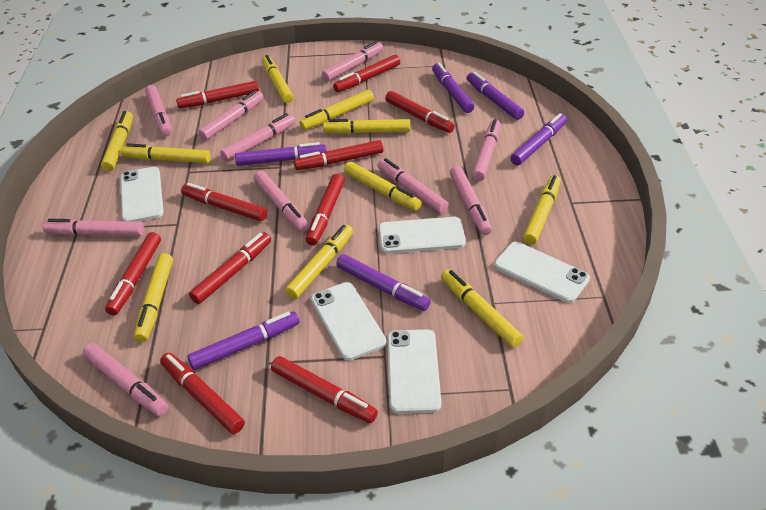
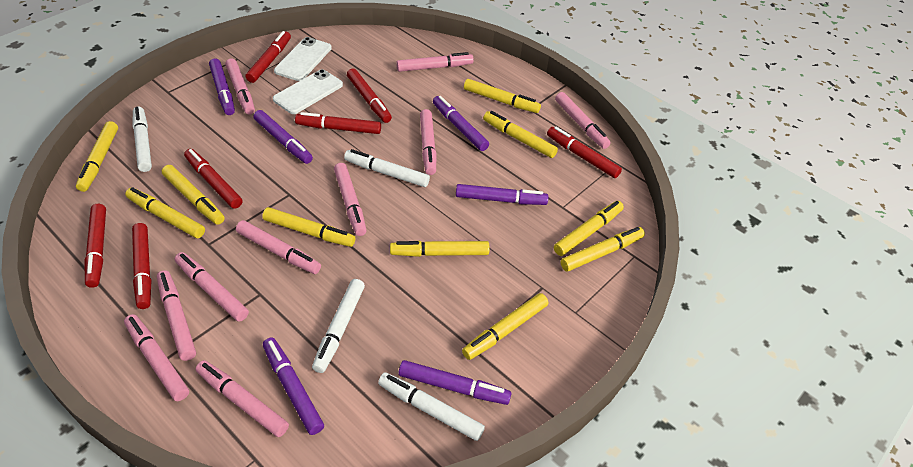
red marker: 10 -> 7
white marker: 0 -> 4
white phone: 5 -> 2

